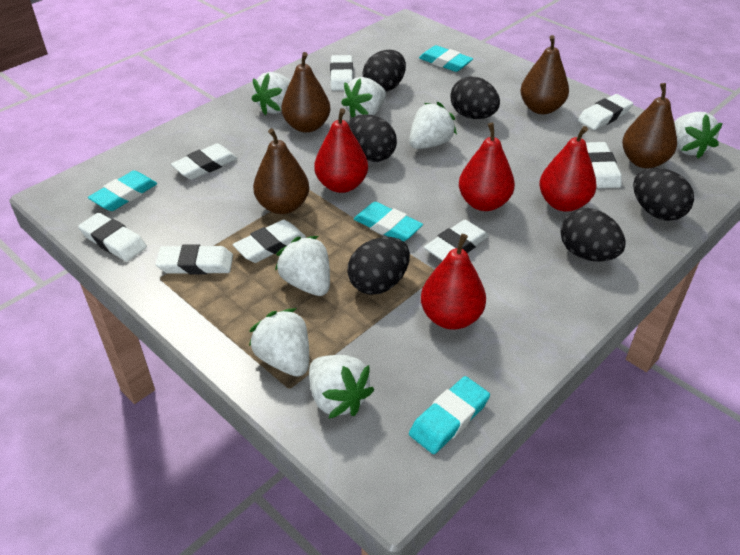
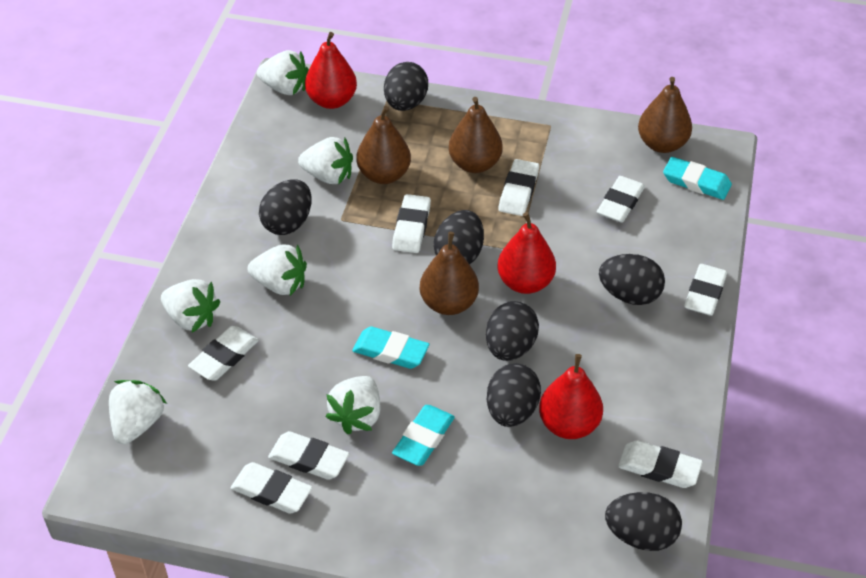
black egg: 6 -> 7
red pear: 4 -> 3
turquoise eraser: 4 -> 3
white strawberry: 7 -> 6

